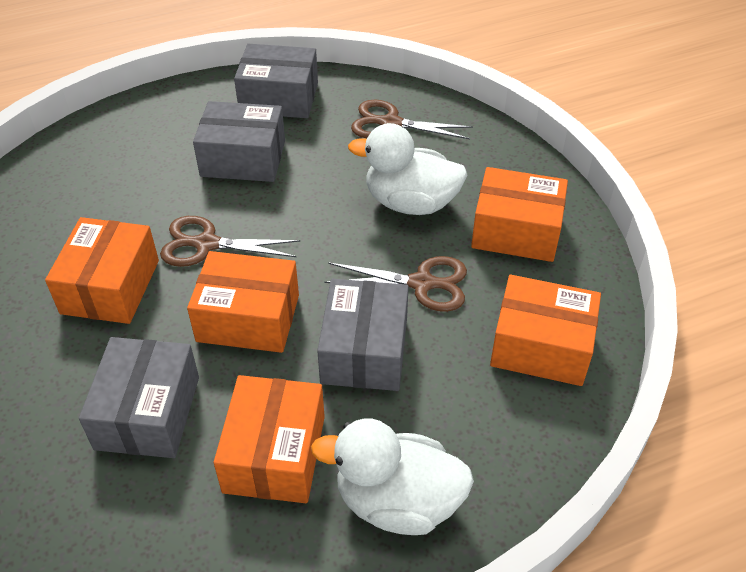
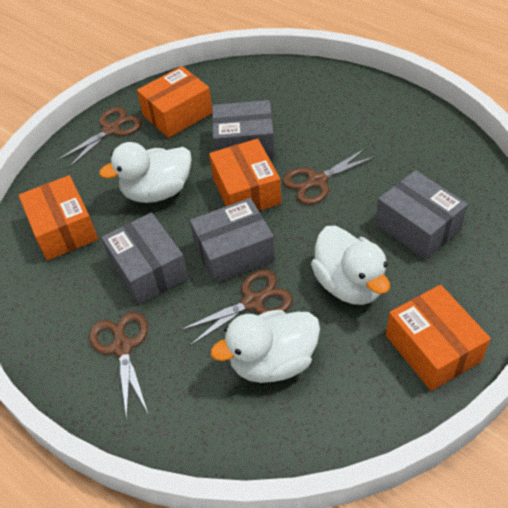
brown scissors: 3 -> 4
orange box: 5 -> 4
white duck: 2 -> 3

